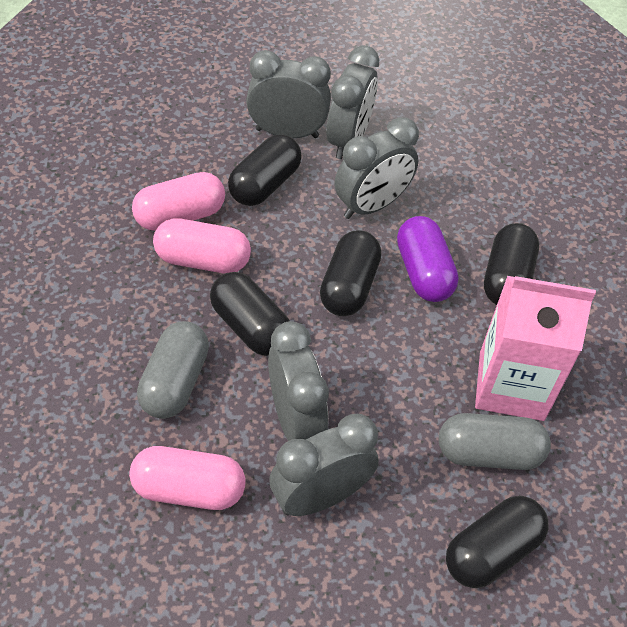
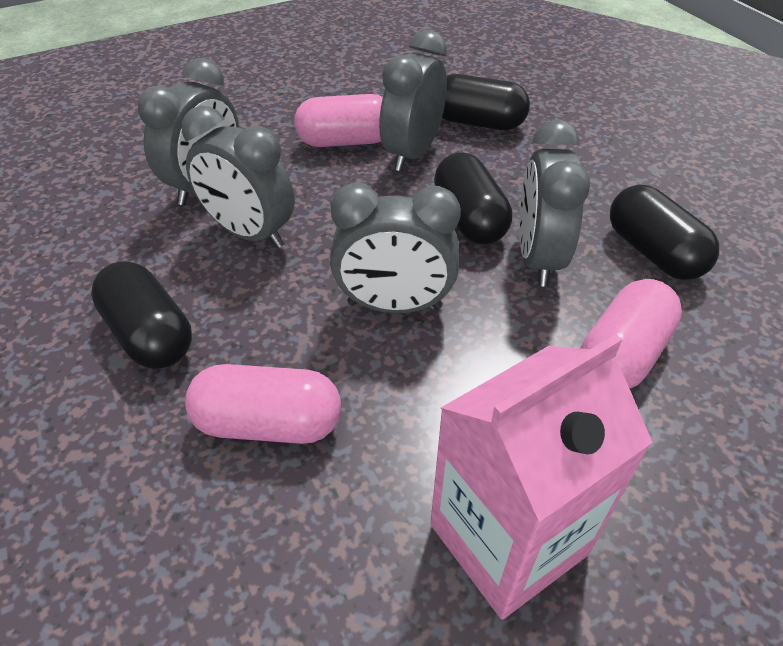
black capsule: 5 -> 4
grey capsule: 2 -> 0
purple capsule: 1 -> 0

